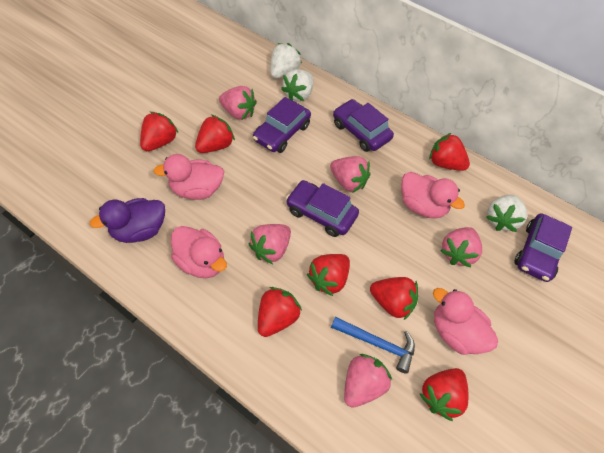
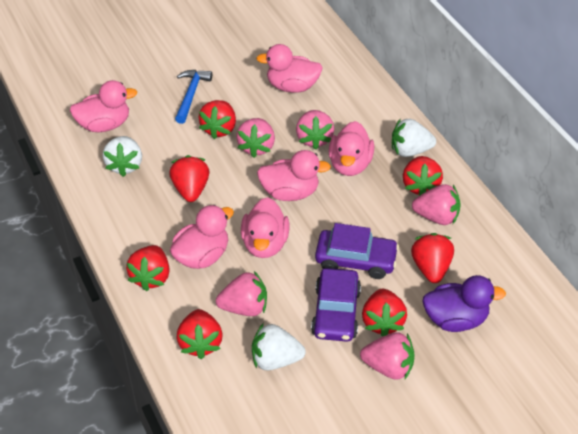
pink duck: 4 -> 6
purple car: 4 -> 2

